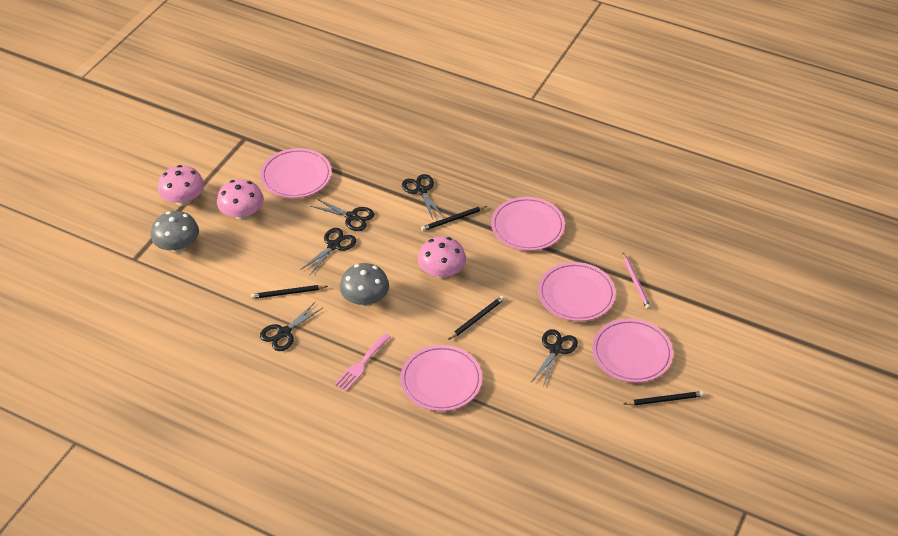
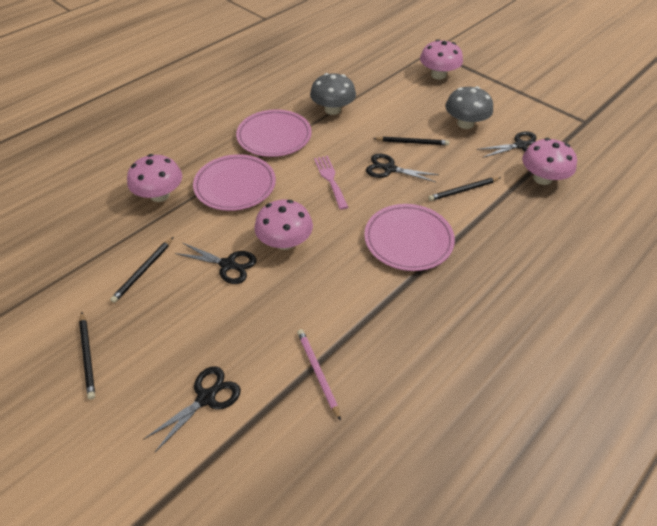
black scissors: 5 -> 4
pink mushroom: 3 -> 4
pink plate: 5 -> 3

